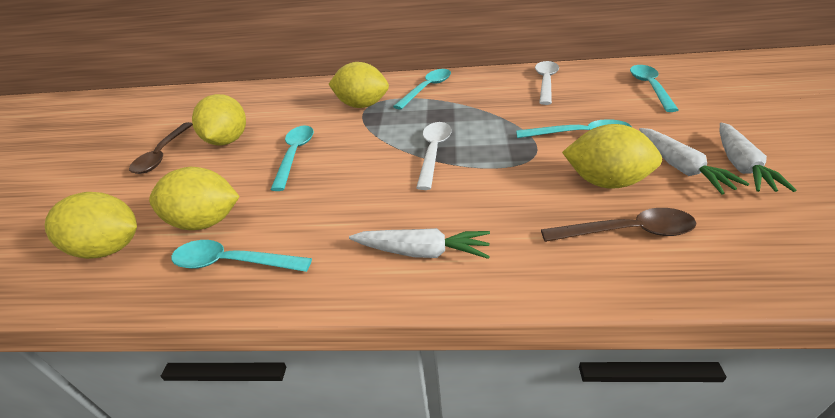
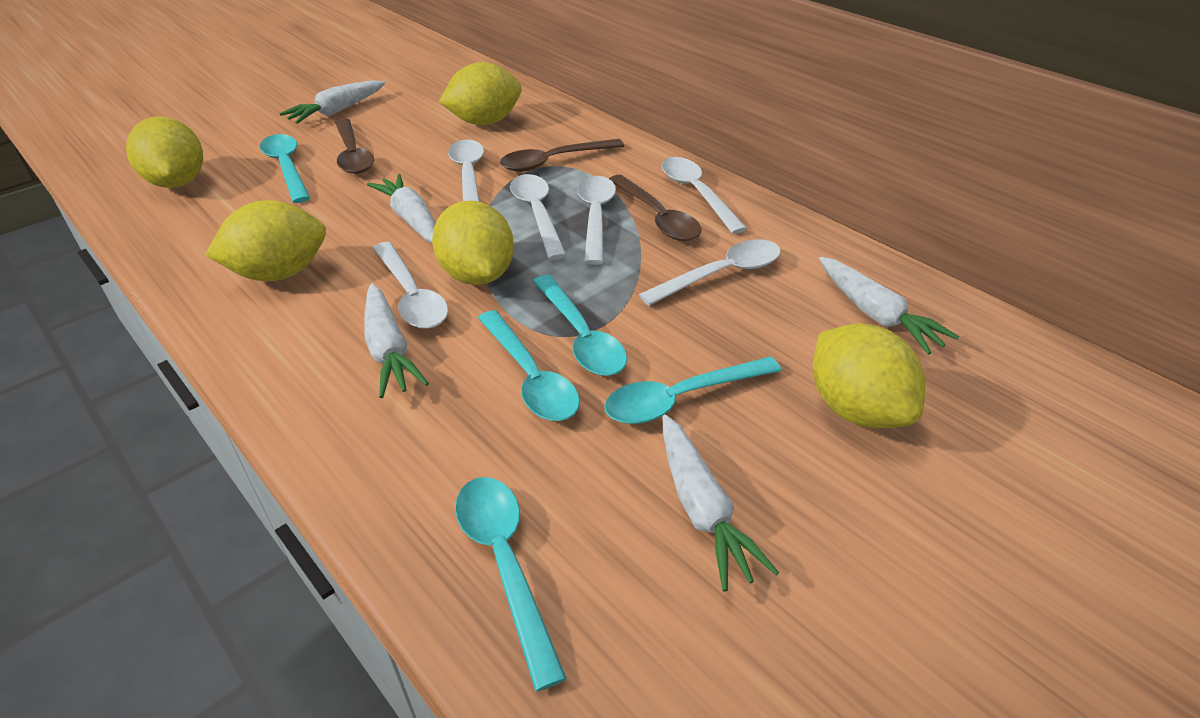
brown spoon: 2 -> 3
white carrot: 3 -> 5
white spoon: 2 -> 6

